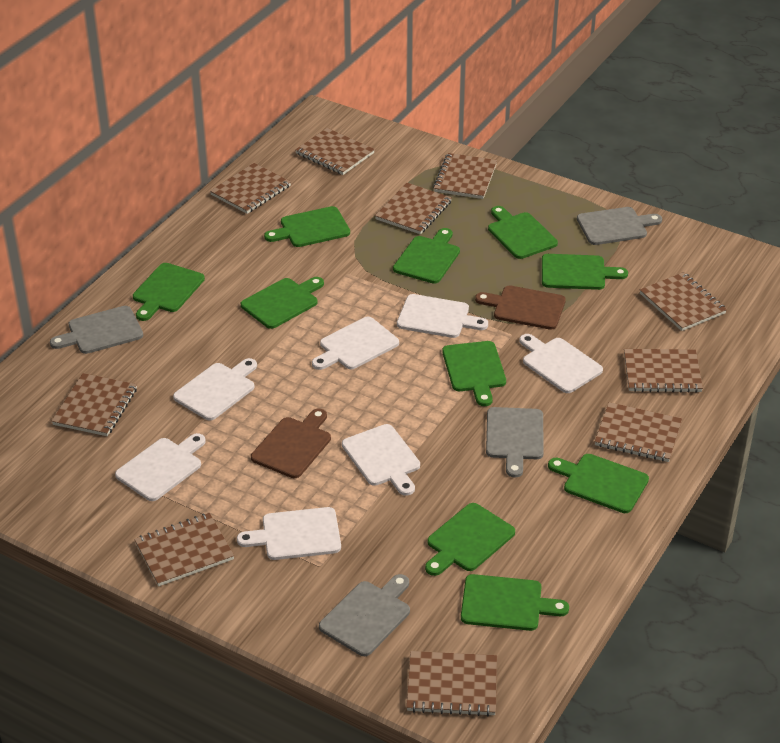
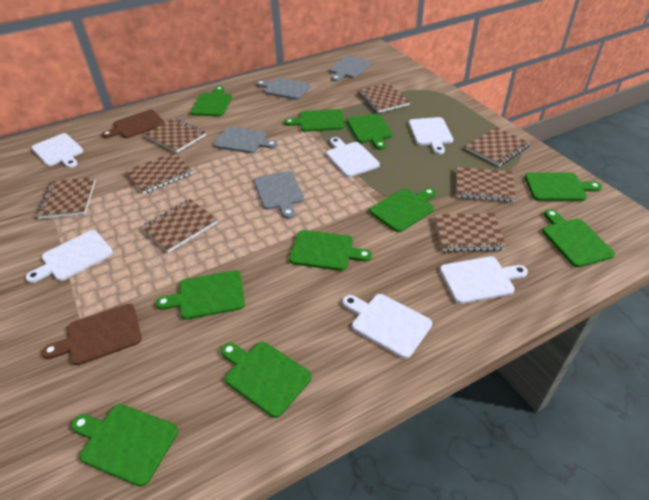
brown notebook: 10 -> 8
white cutting board: 7 -> 6

